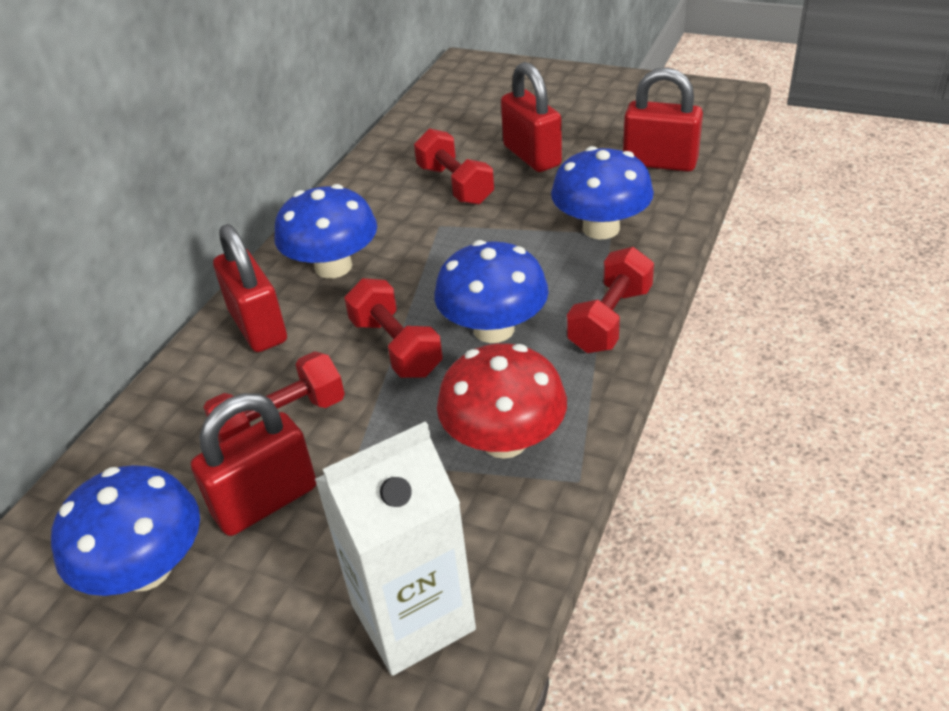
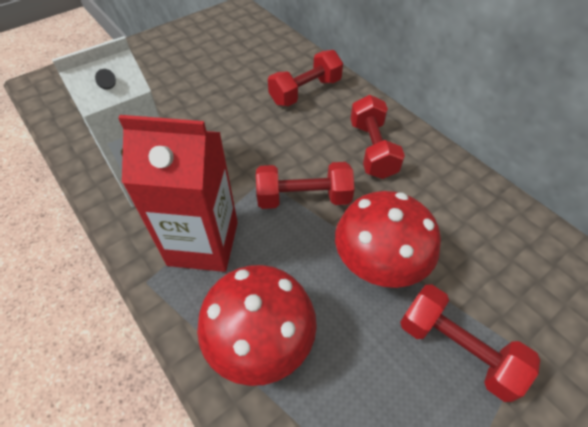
blue mushroom: 4 -> 0
red carton: 0 -> 1
red mushroom: 1 -> 2
red padlock: 4 -> 0

